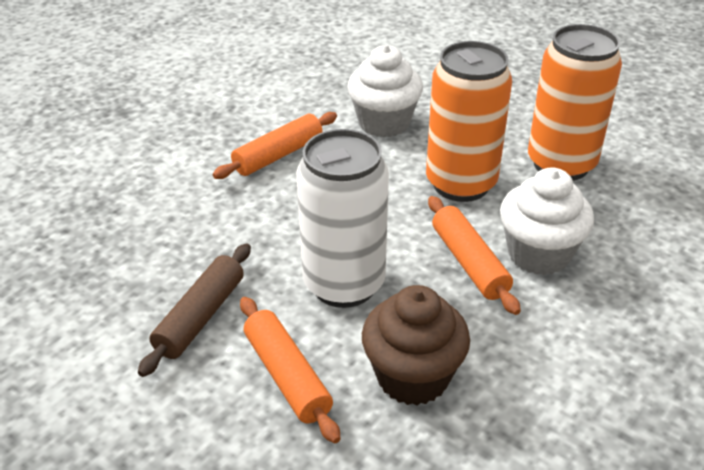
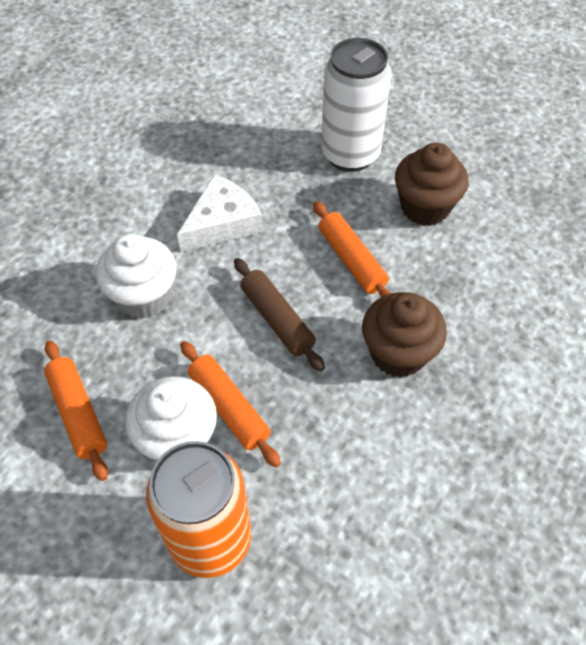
brown cupcake: 1 -> 2
orange can: 2 -> 1
white cheese: 0 -> 1

